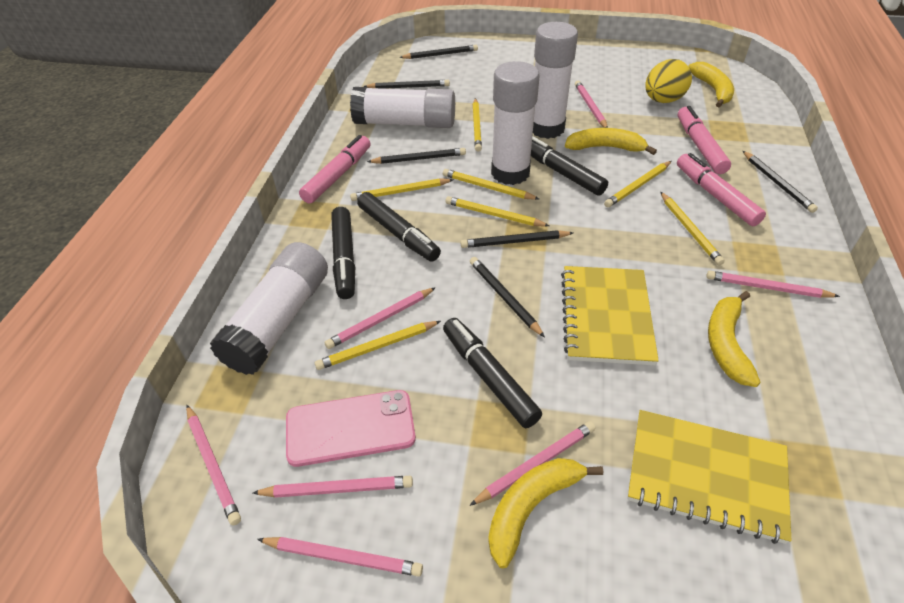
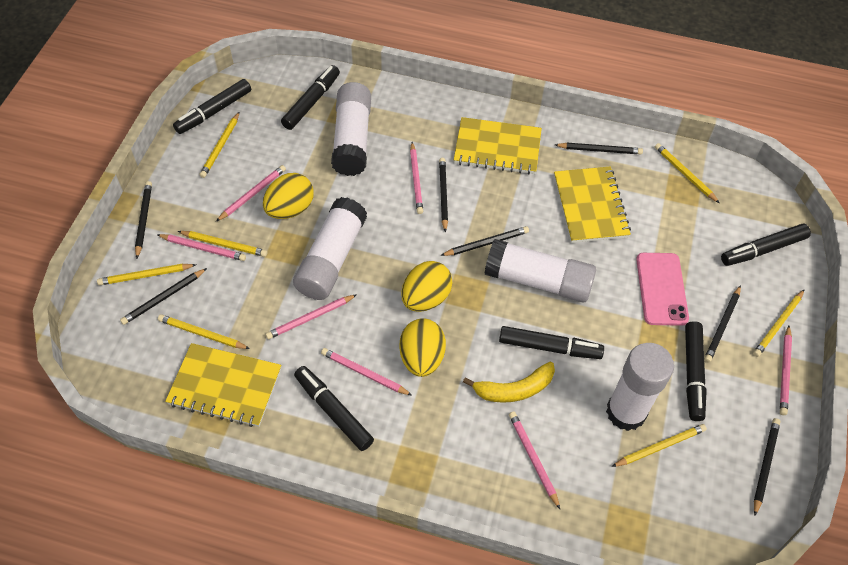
black marker: 4 -> 6
black pencil: 6 -> 7
pink marker: 3 -> 0
yellow banana: 4 -> 1
yellow egg: 1 -> 3
yellow notebook: 2 -> 3

